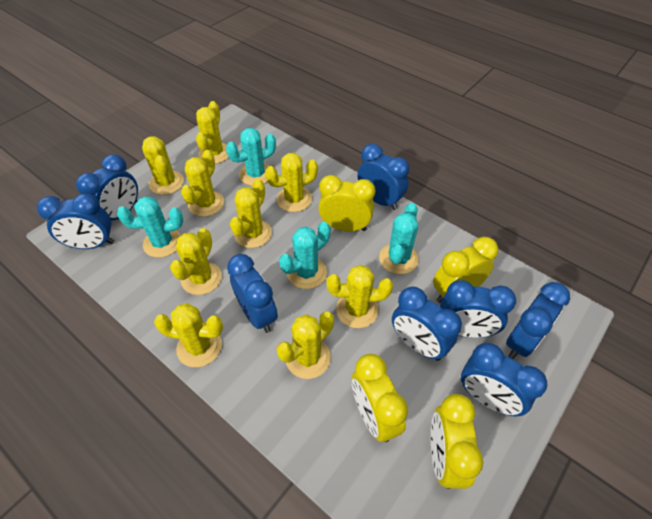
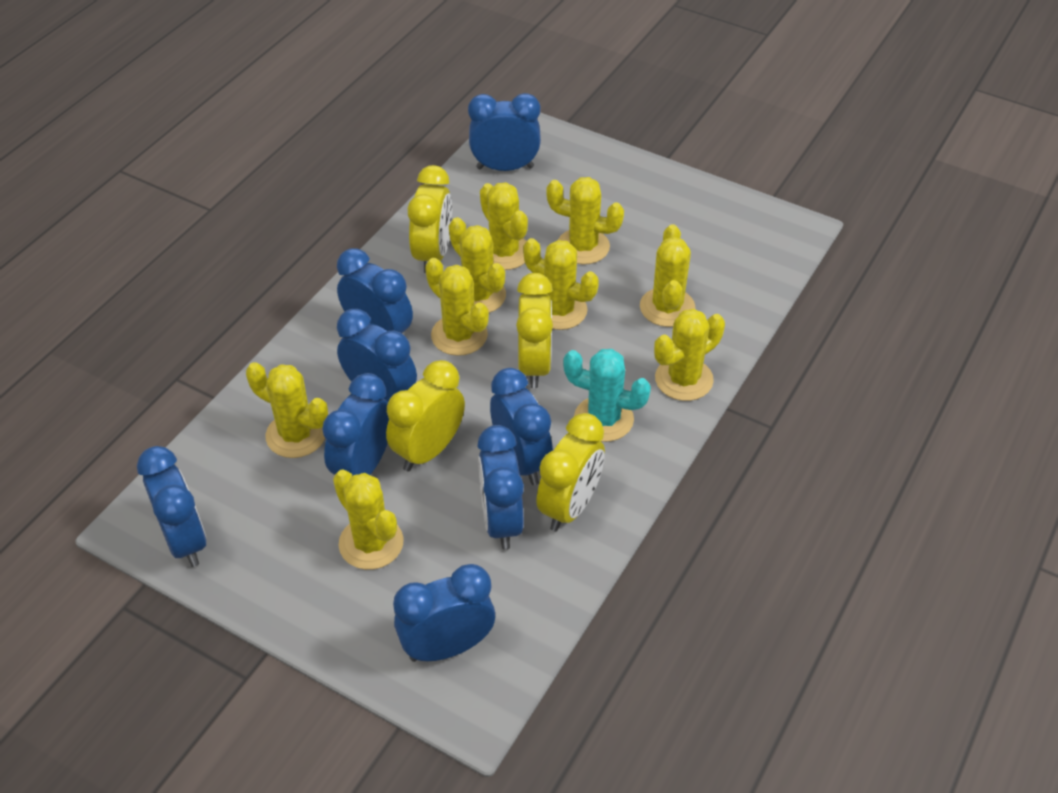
turquoise cactus: 4 -> 1

